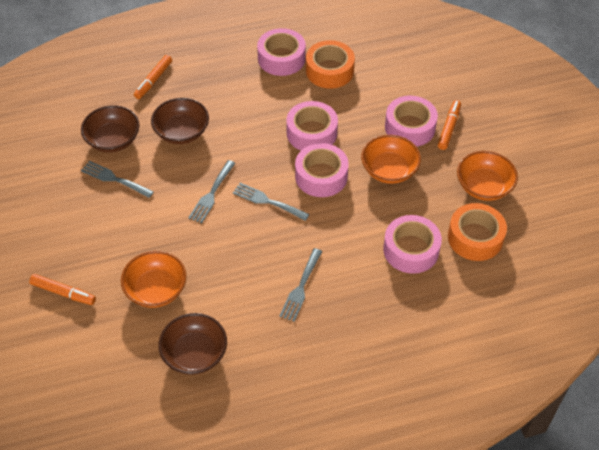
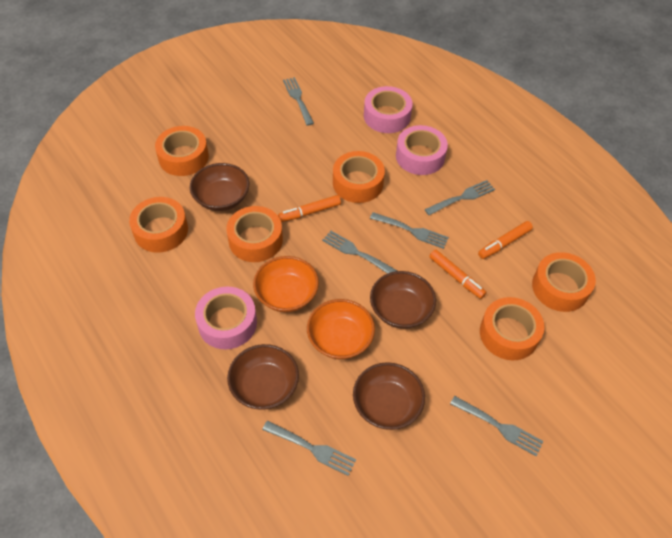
brown bowl: 3 -> 4
grey fork: 4 -> 6
orange bowl: 3 -> 2
orange tape: 2 -> 6
pink tape: 5 -> 3

